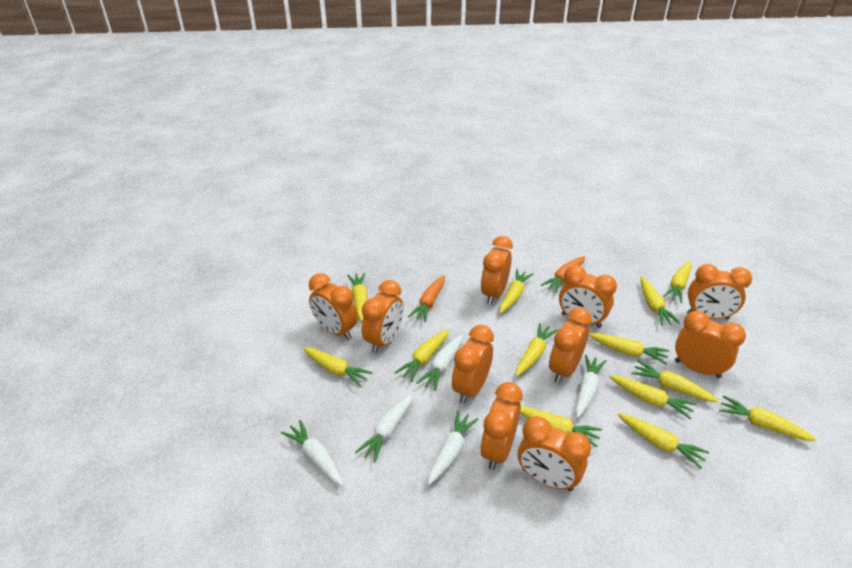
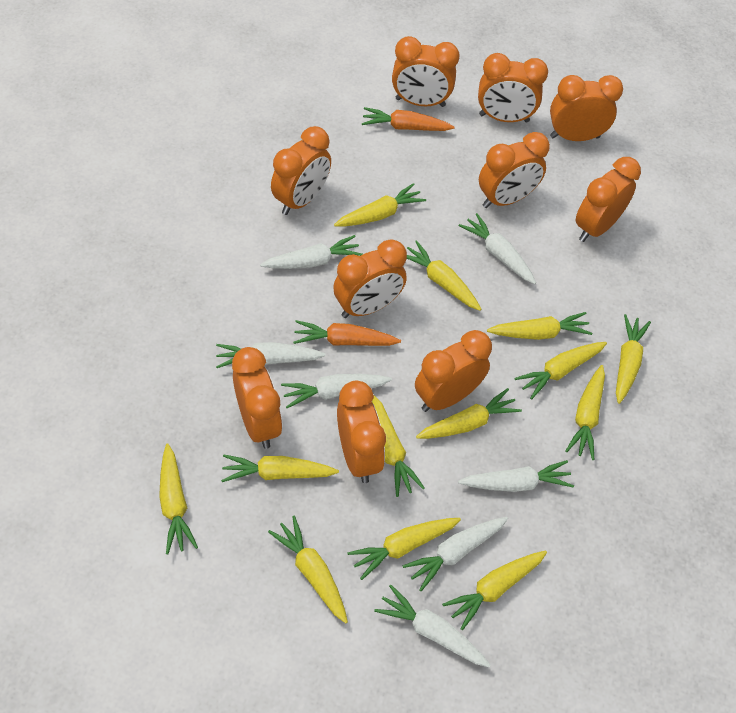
white carrot: 5 -> 7

